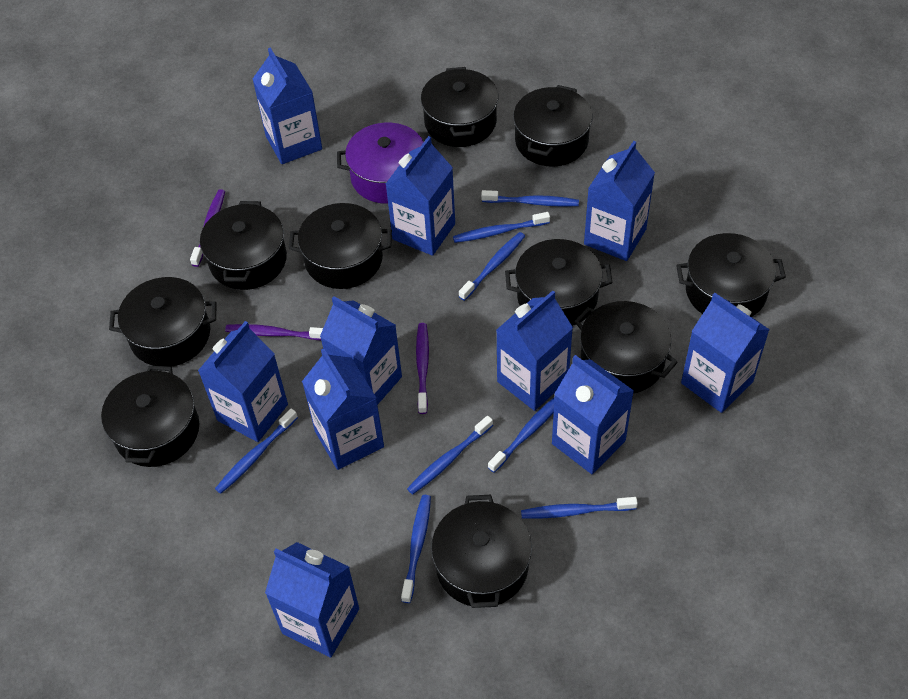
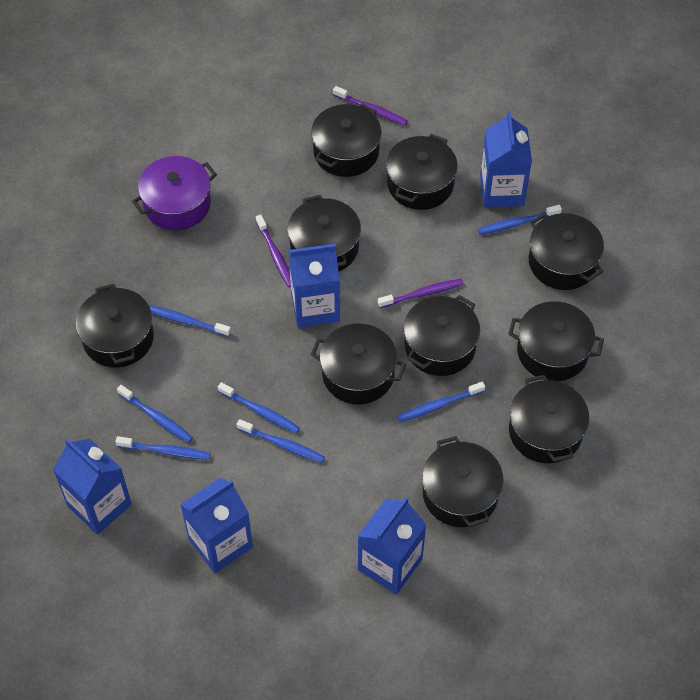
blue carton: 10 -> 5
blue toothbrush: 8 -> 7

